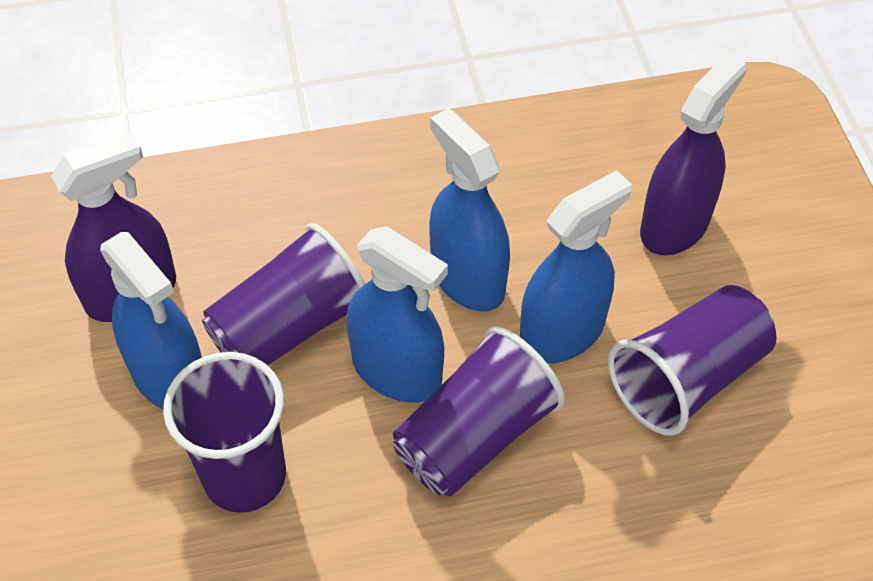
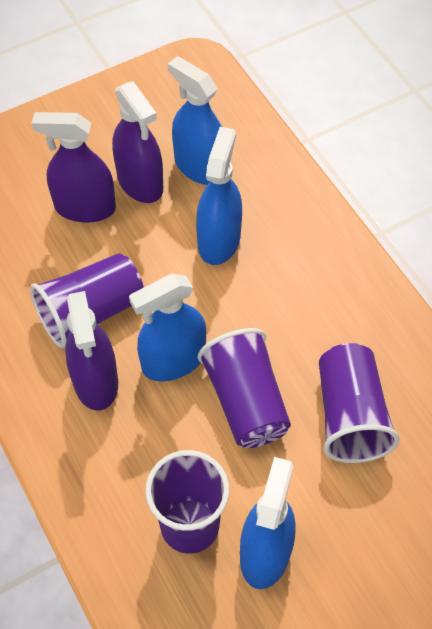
purple spray bottle: 2 -> 3

